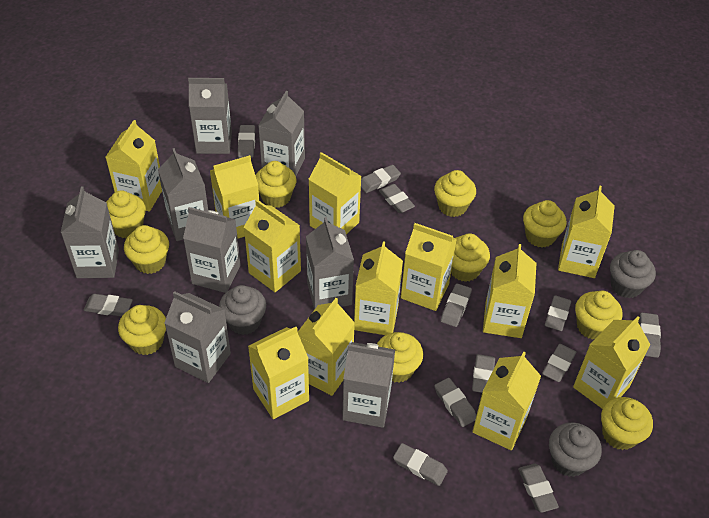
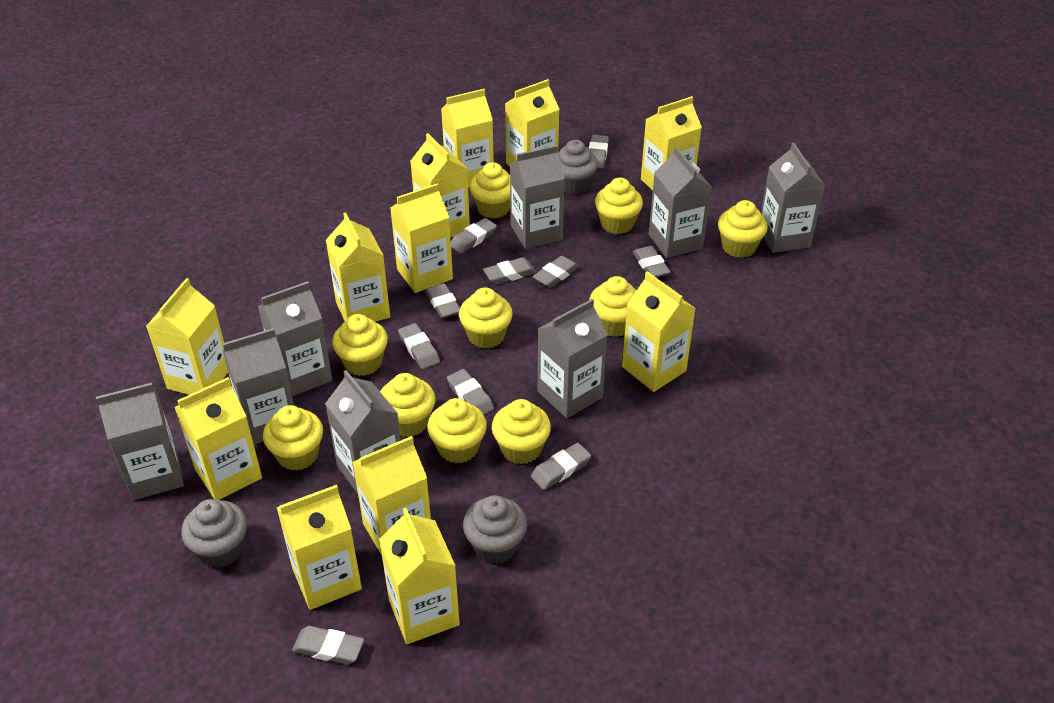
grey eraser: 12 -> 10

